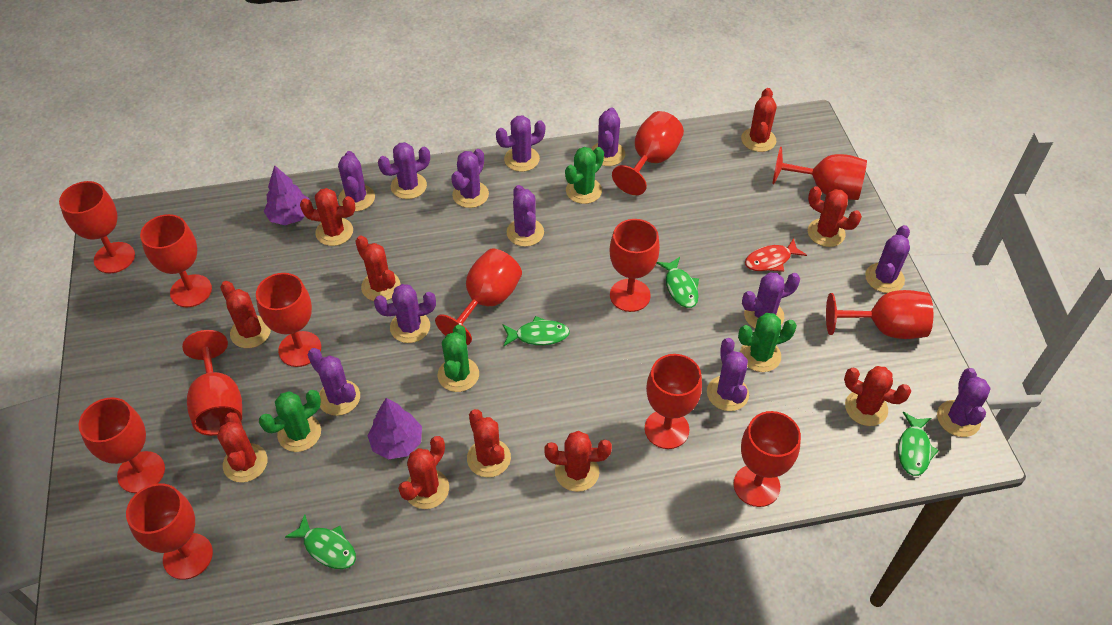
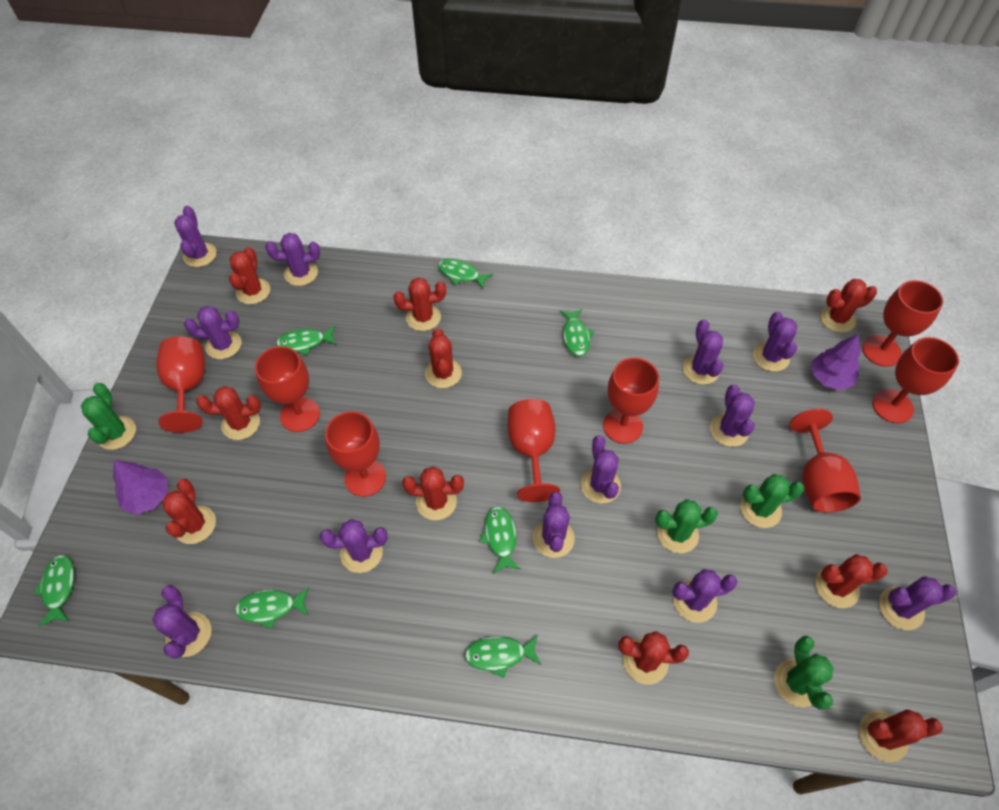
green fish: 4 -> 7
red fish: 1 -> 0
red goblet: 13 -> 8

